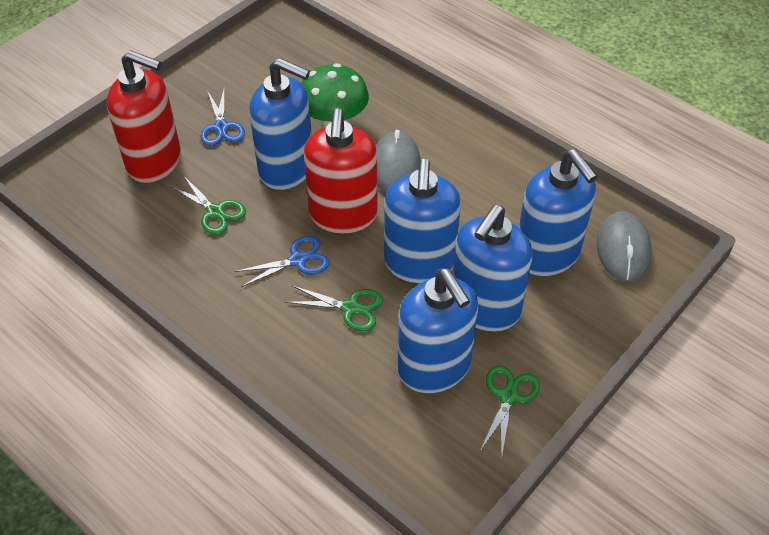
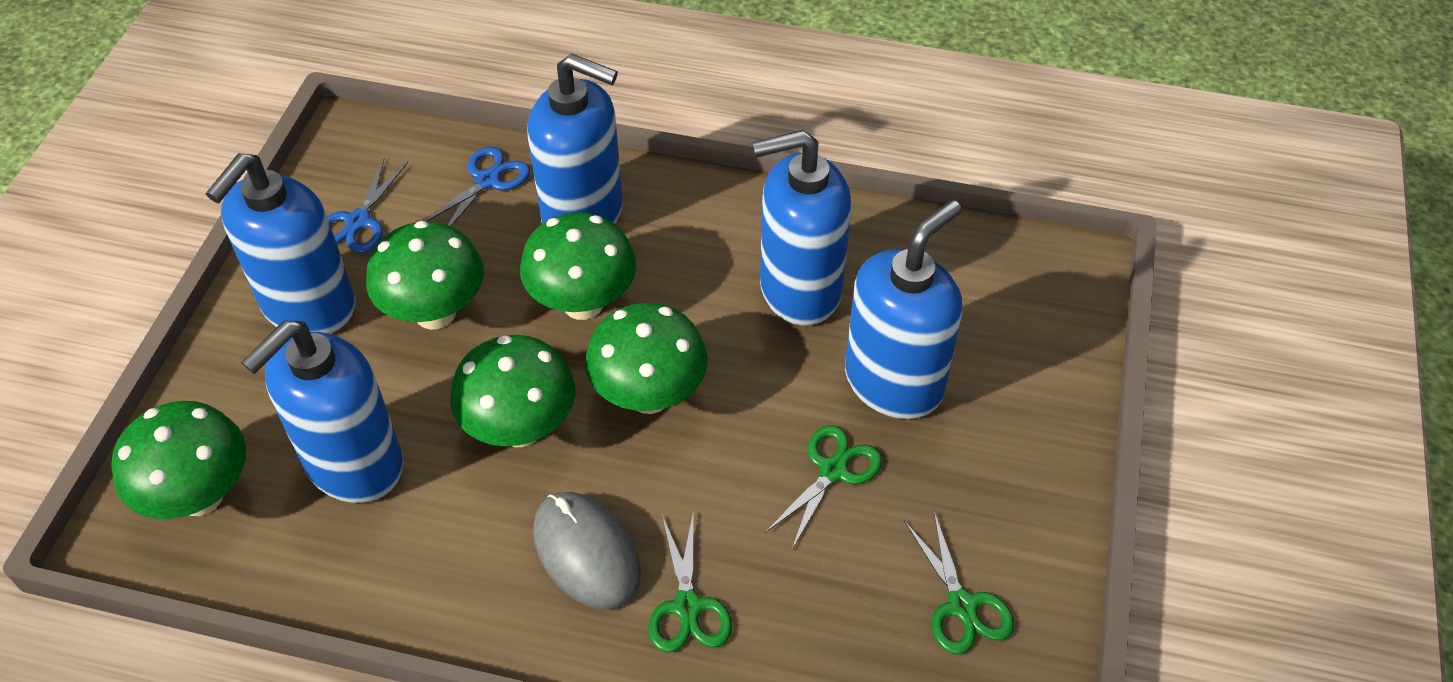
green mushroom: 1 -> 5
grey mouse: 2 -> 1
red soap dispenser: 2 -> 0

